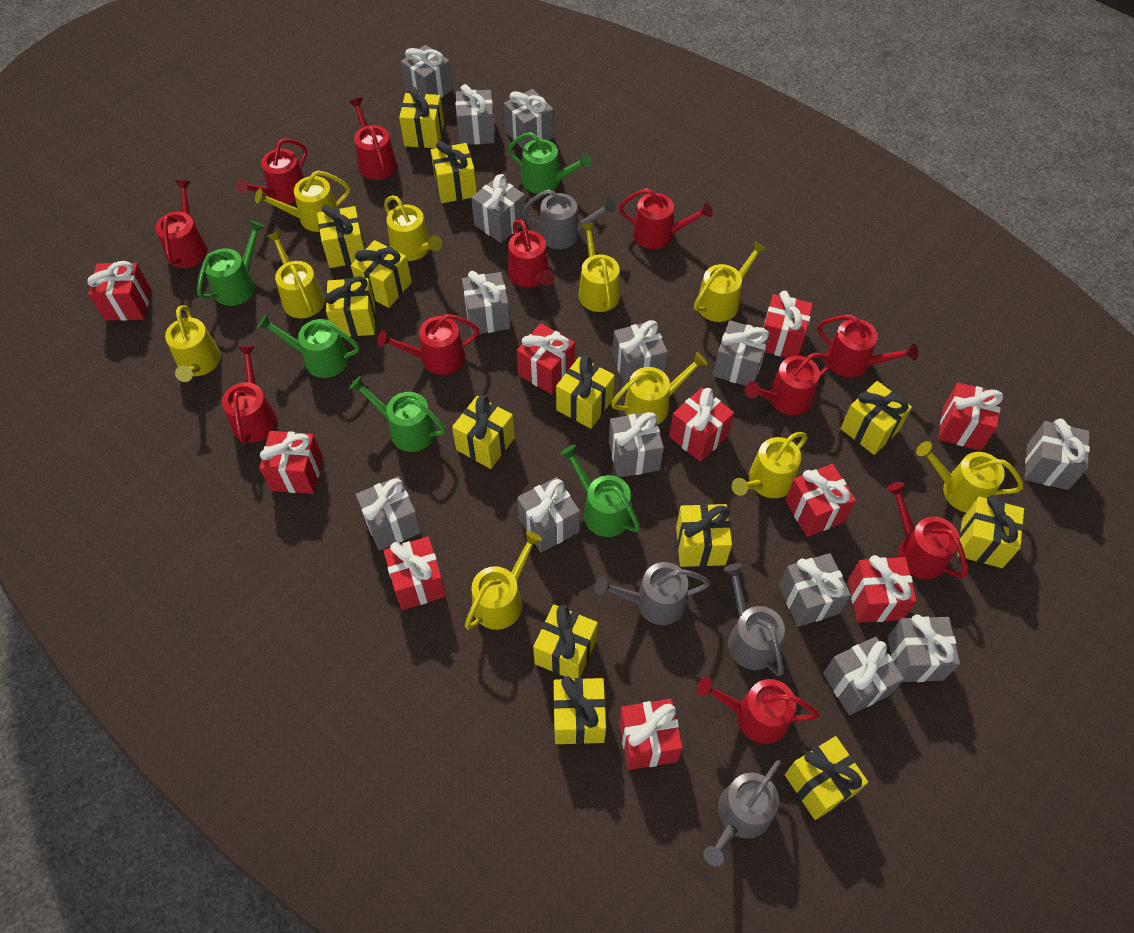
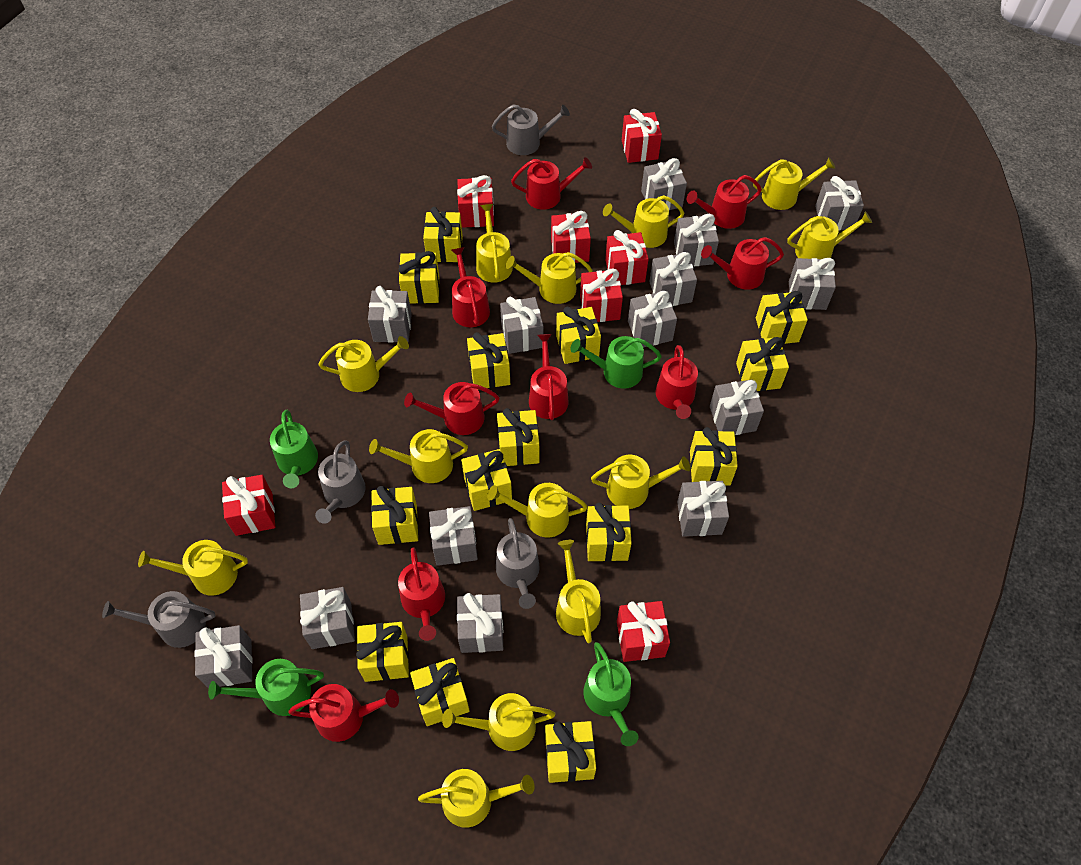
green watering can: 5 -> 4
red gift: 10 -> 7
red watering can: 11 -> 9
yellow gift: 13 -> 14
yellow watering can: 10 -> 13

